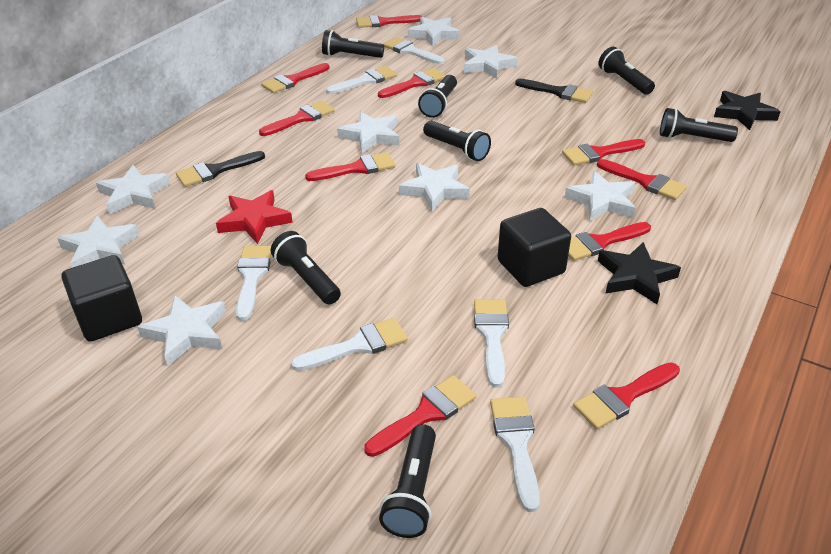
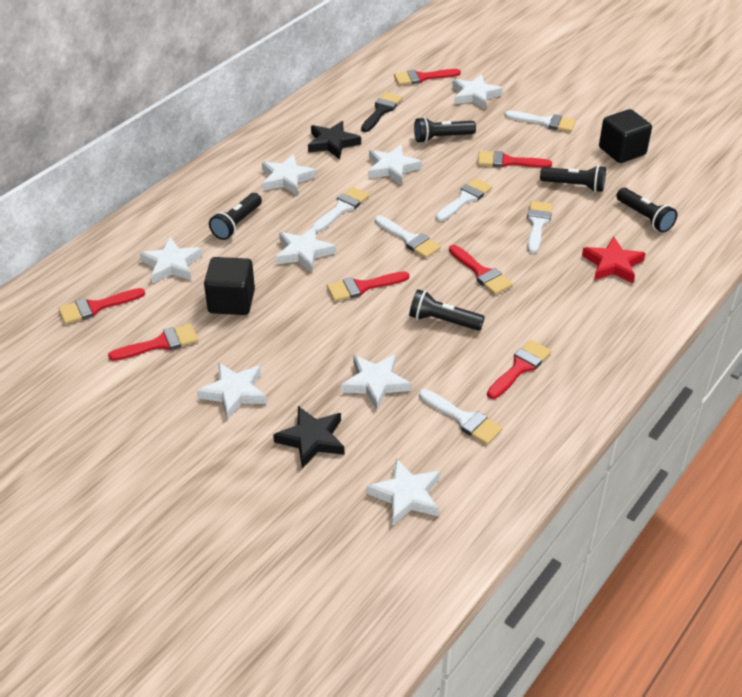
black brush: 2 -> 1
black flashlight: 7 -> 5
red brush: 10 -> 7

